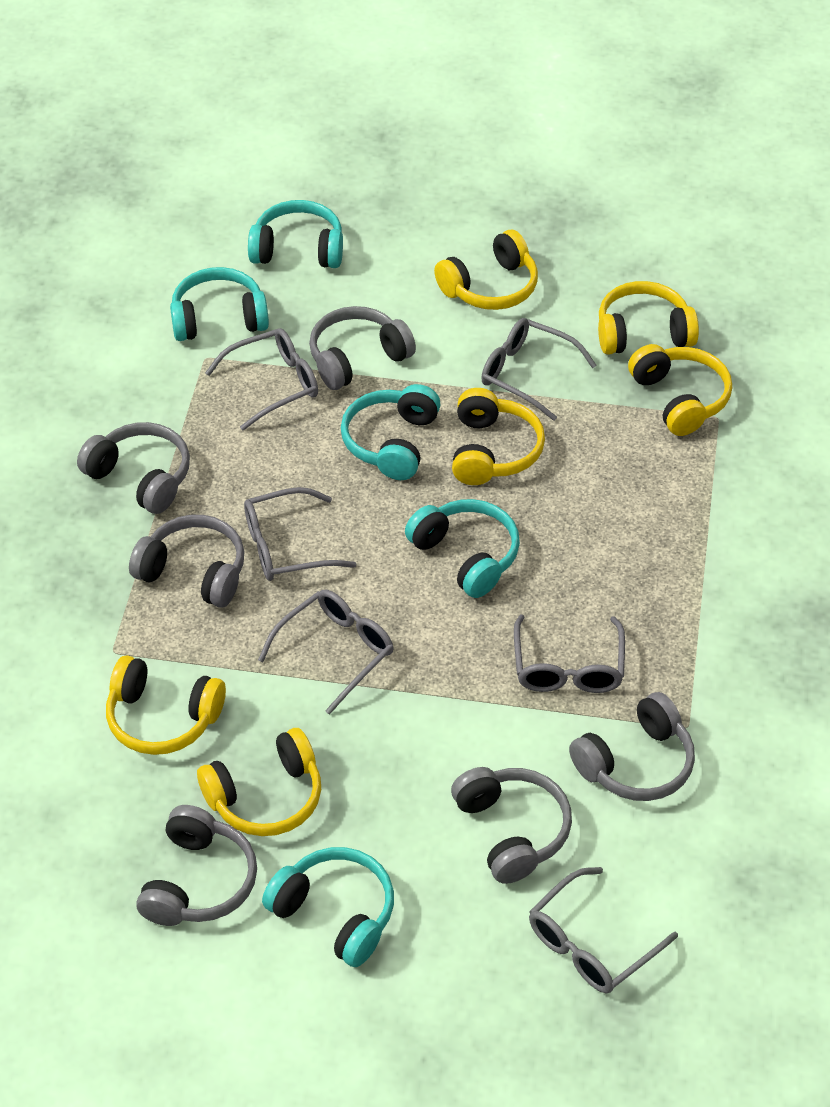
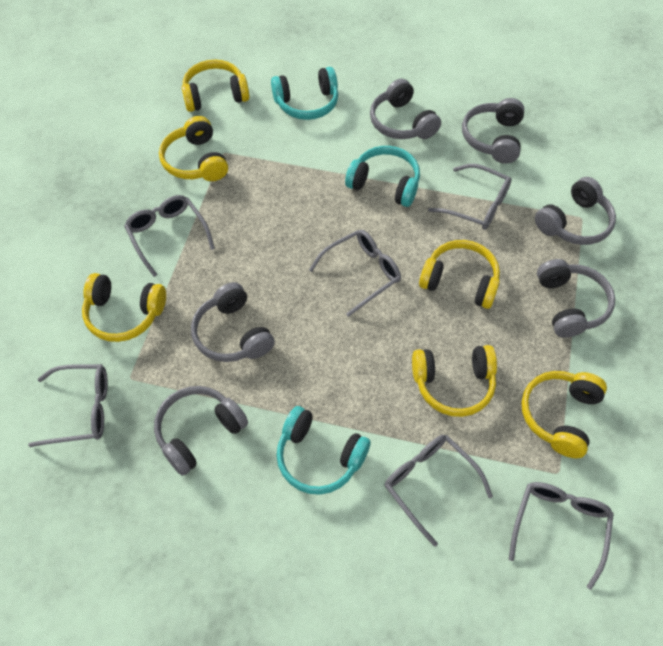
turquoise headphones: 5 -> 3

